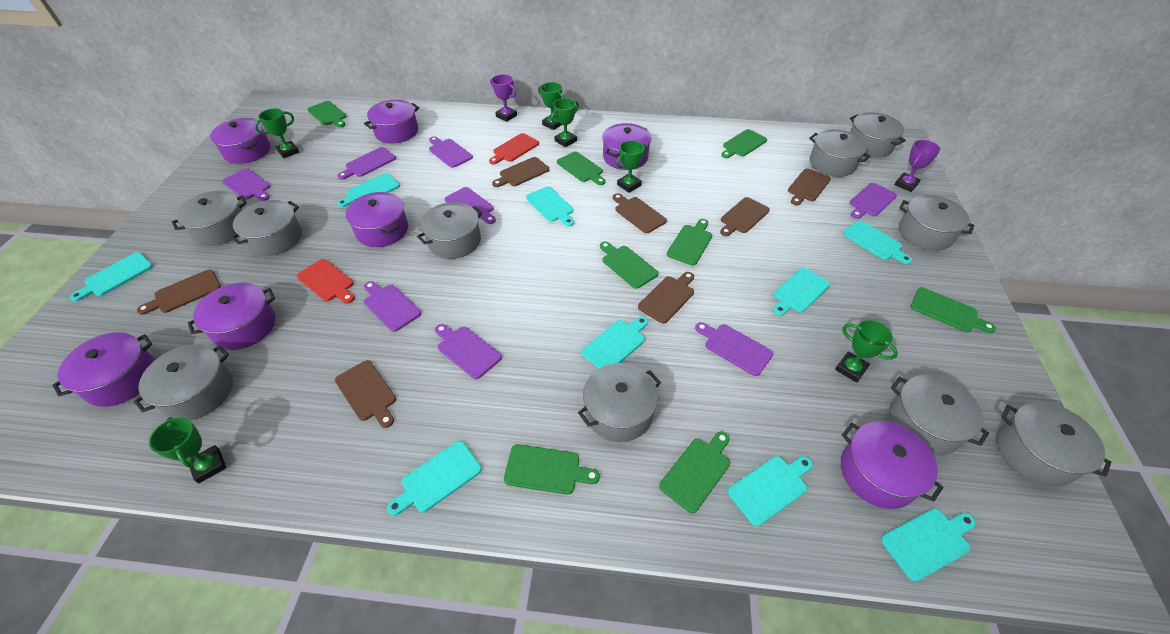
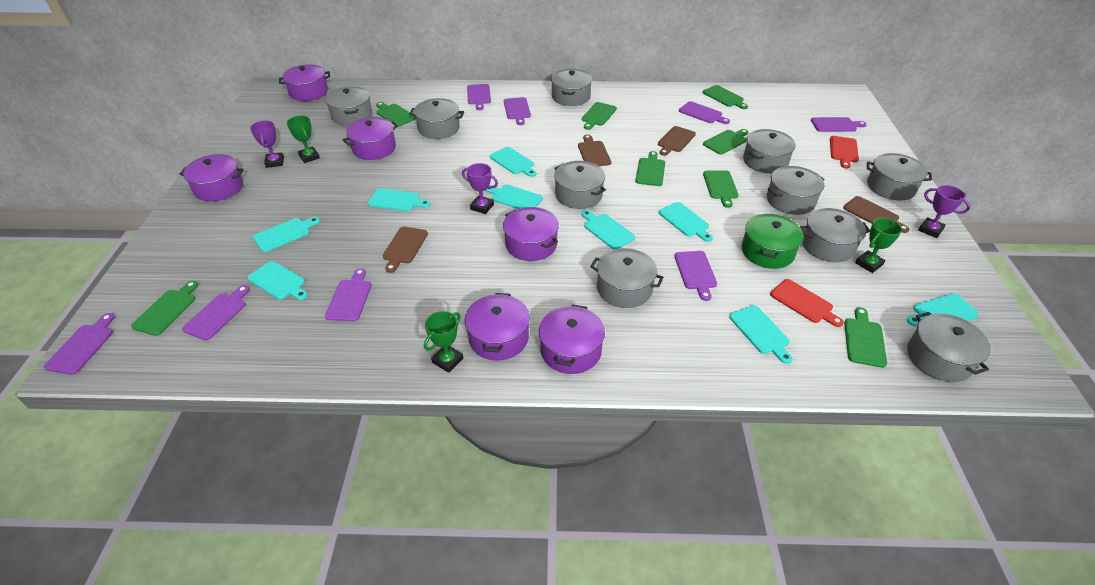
brown cutting board: 7 -> 4
green pot: 0 -> 1
green trophy: 6 -> 3
purple pot: 7 -> 6
purple trophy: 2 -> 3

